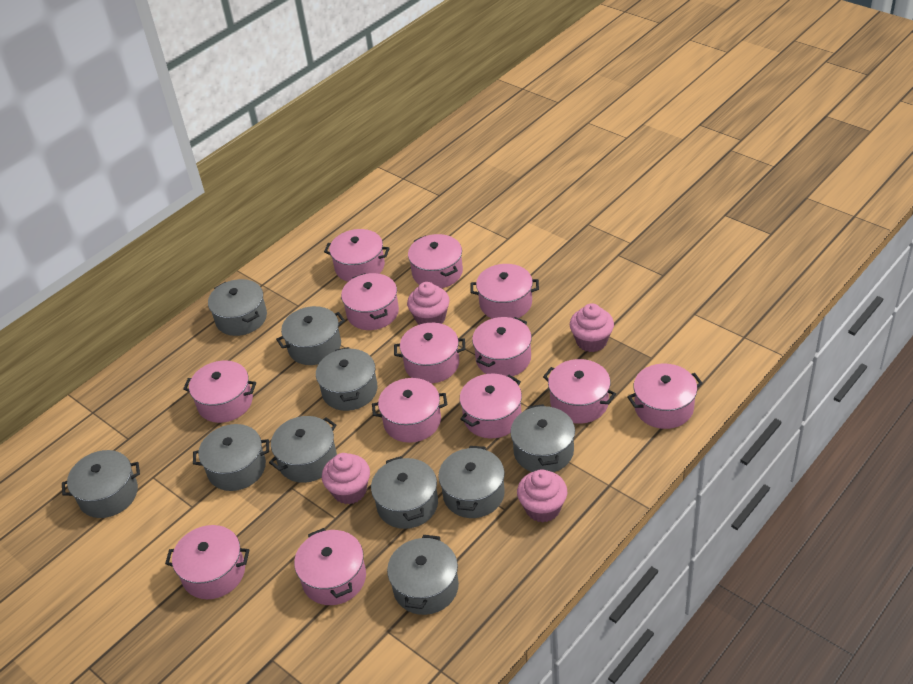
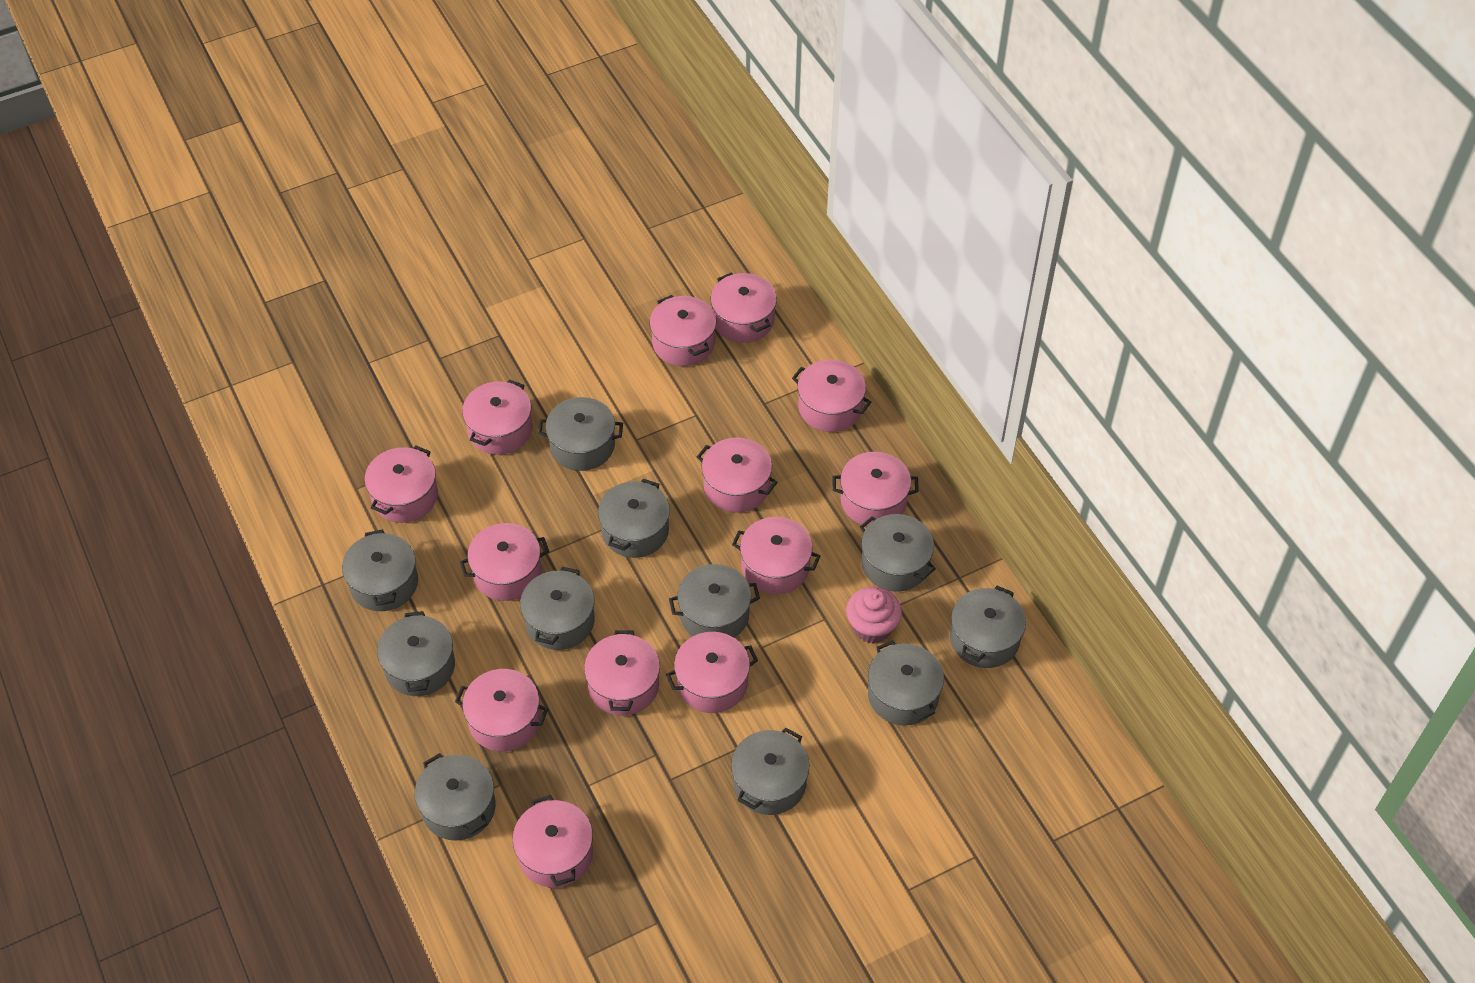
grey pot: 10 -> 11
pink cupcake: 4 -> 1

